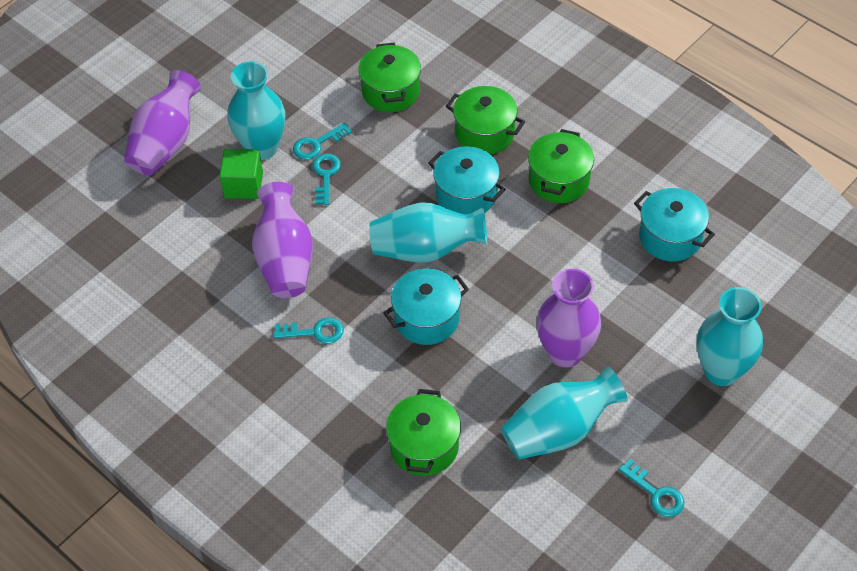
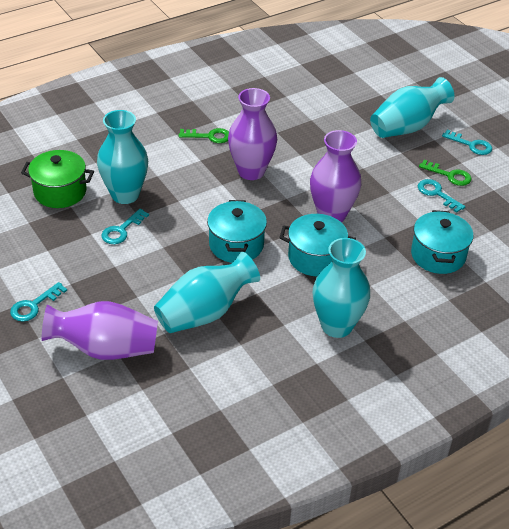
green cube: 1 -> 0
green key: 0 -> 2
green pot: 4 -> 1

